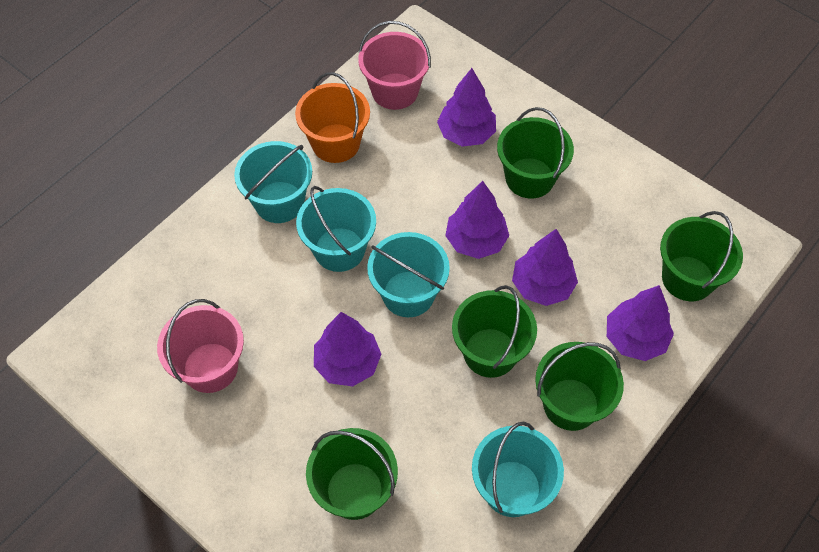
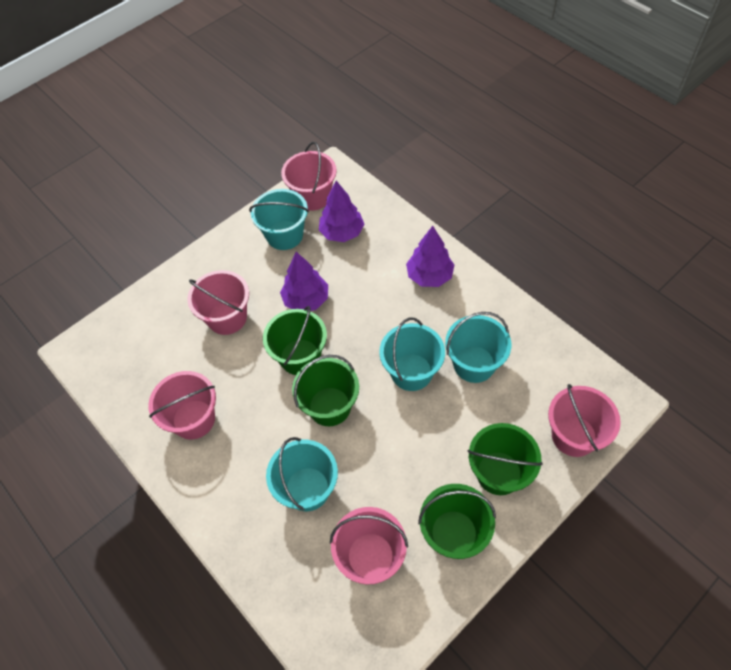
green bucket: 5 -> 4
orange bucket: 1 -> 0
pink bucket: 2 -> 5
purple tree: 5 -> 3

